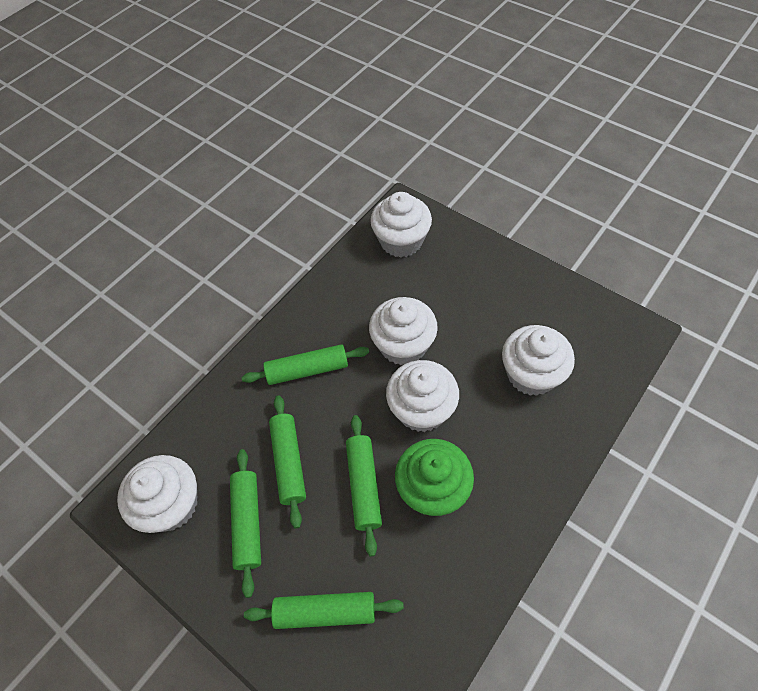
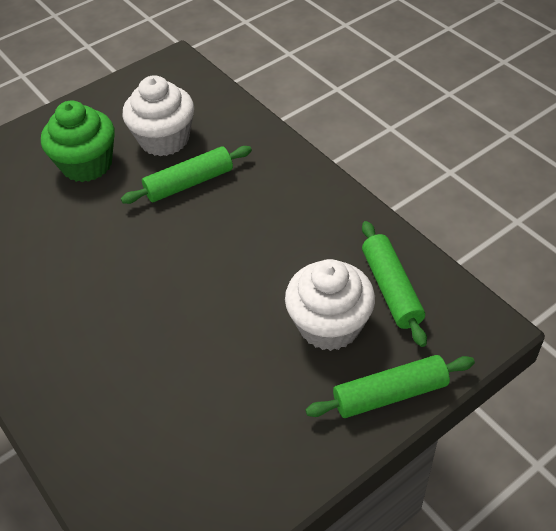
green rolling pin: 5 -> 3
white cupcake: 5 -> 2

